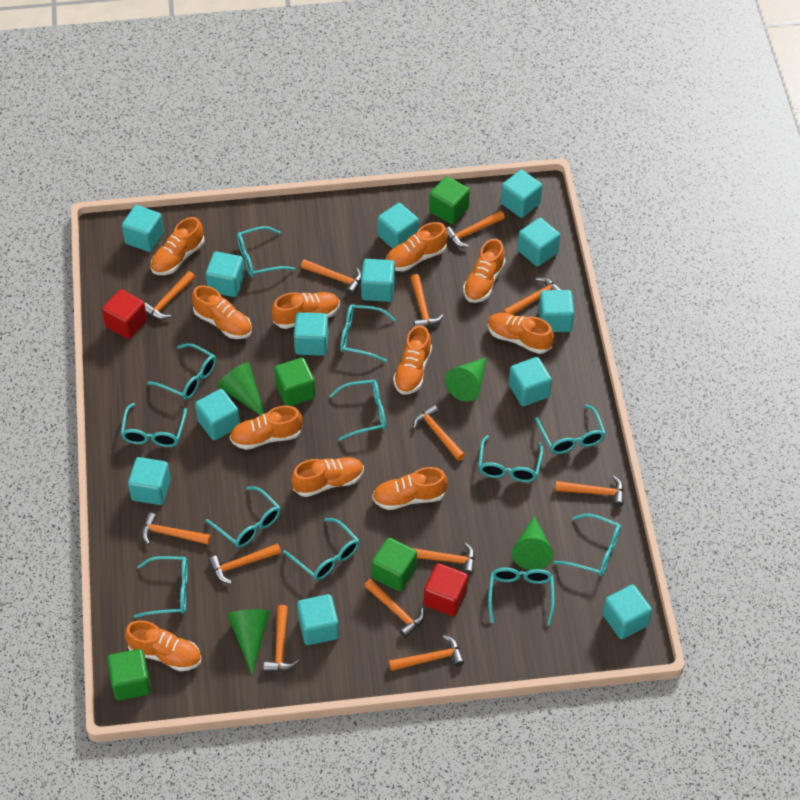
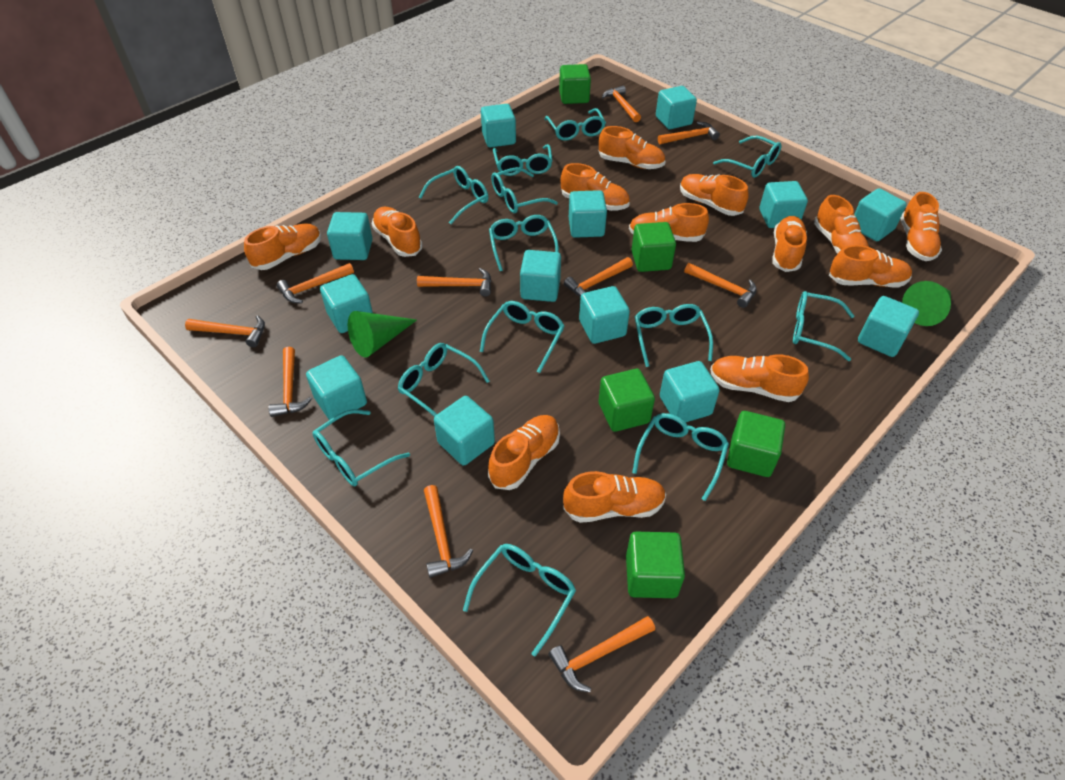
green cone: 4 -> 2
green cube: 4 -> 5
orange hammer: 13 -> 10
orange shoe: 11 -> 13
red cube: 2 -> 0
turquoise glasses: 12 -> 13

